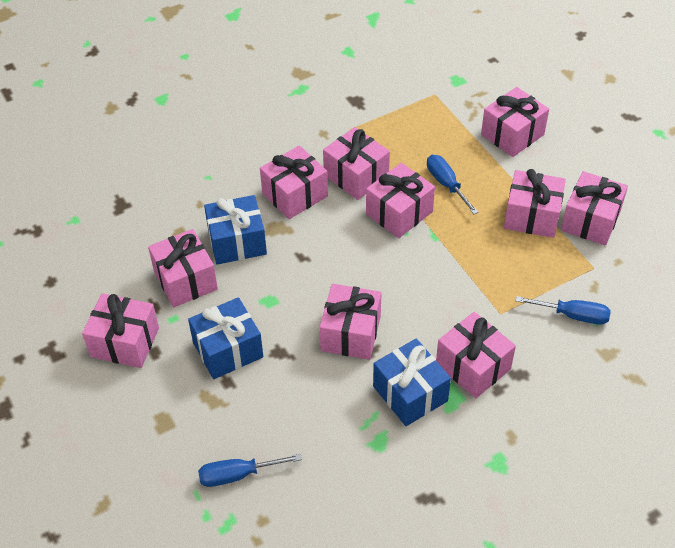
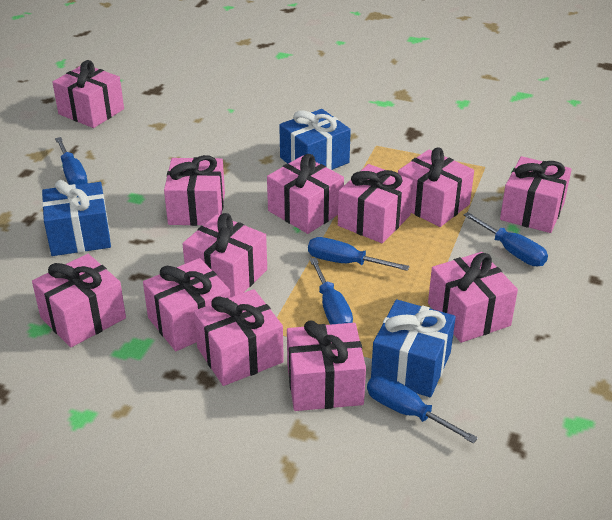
blue screwdriver: 3 -> 5
pink gift: 10 -> 12

